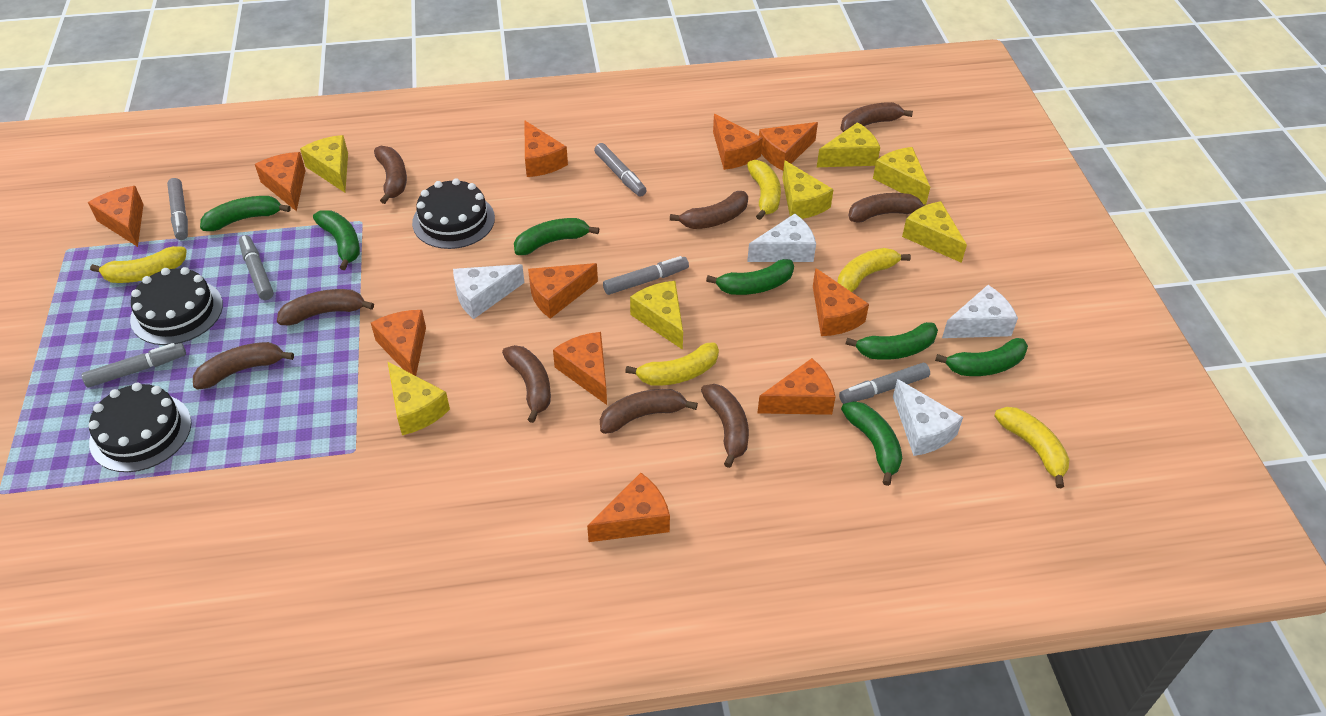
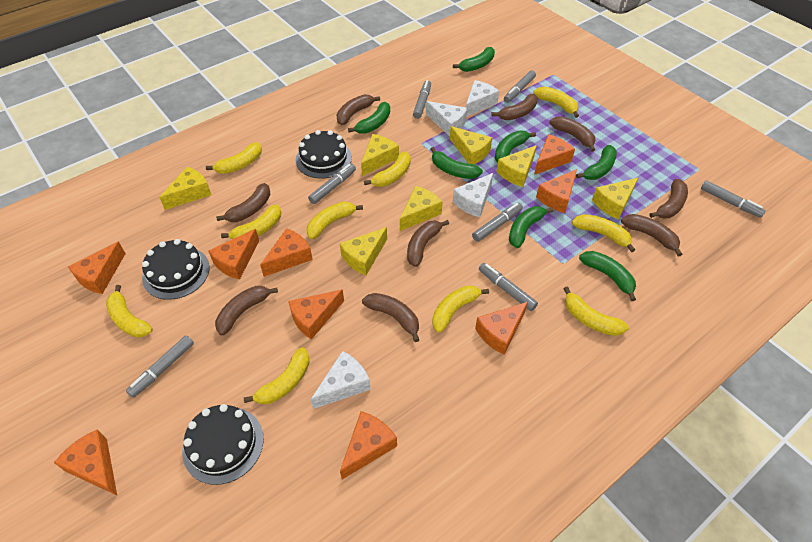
grey marker: 6 -> 7
orange cheese: 11 -> 9
yellow banana: 5 -> 10

